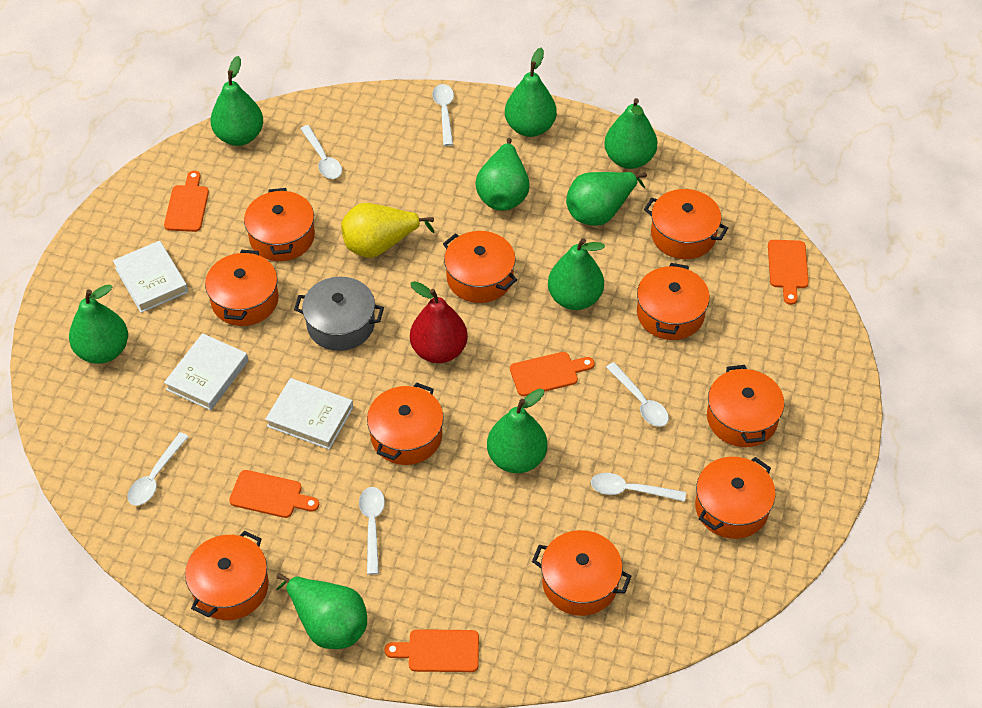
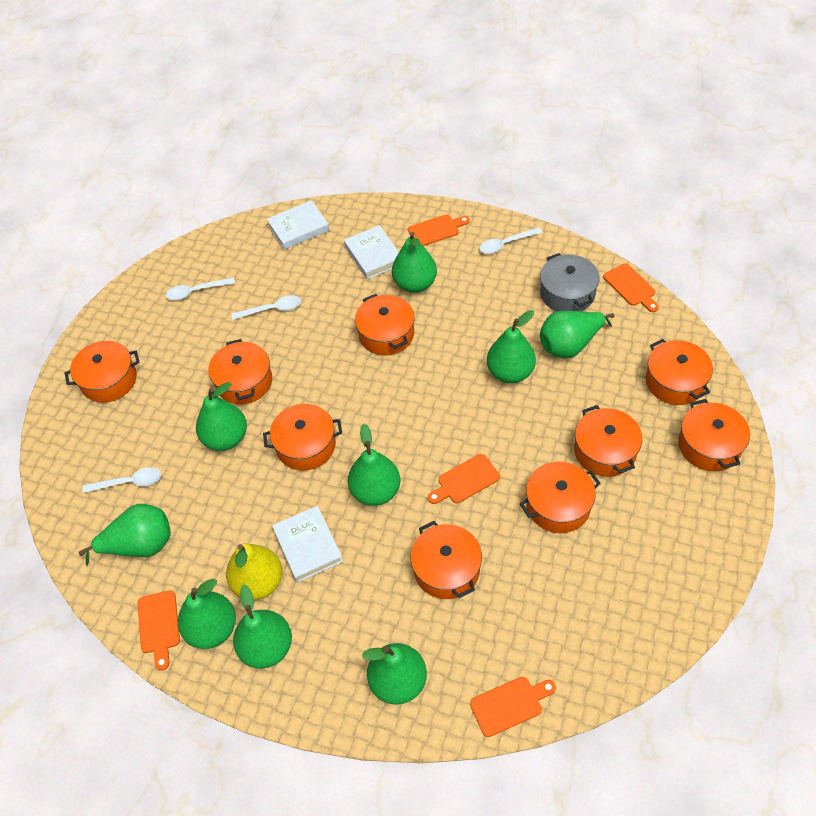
orange pot: 10 -> 9
red pear: 1 -> 0
white spoon: 6 -> 4

